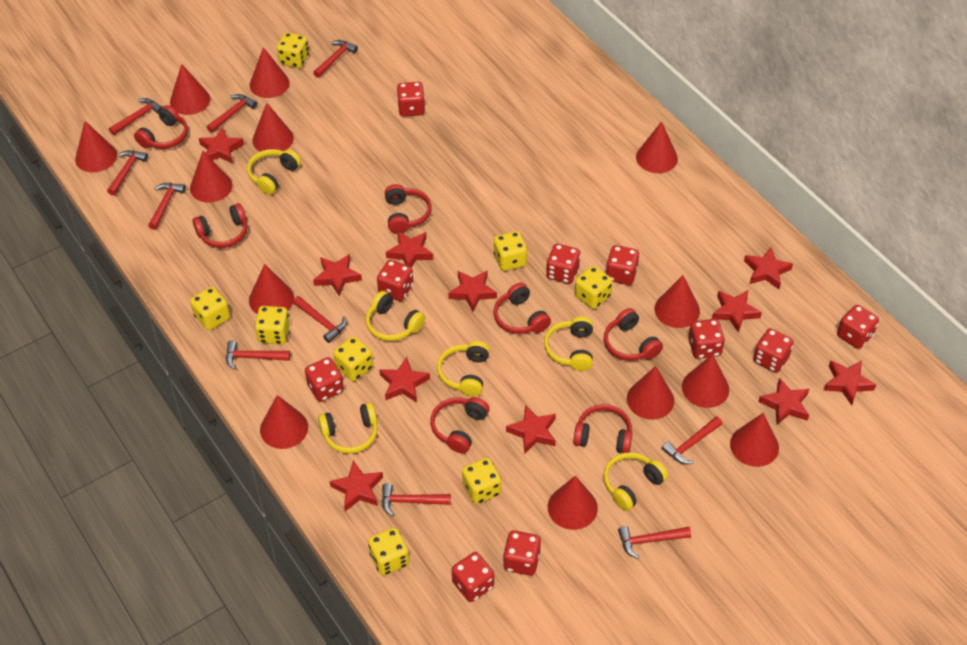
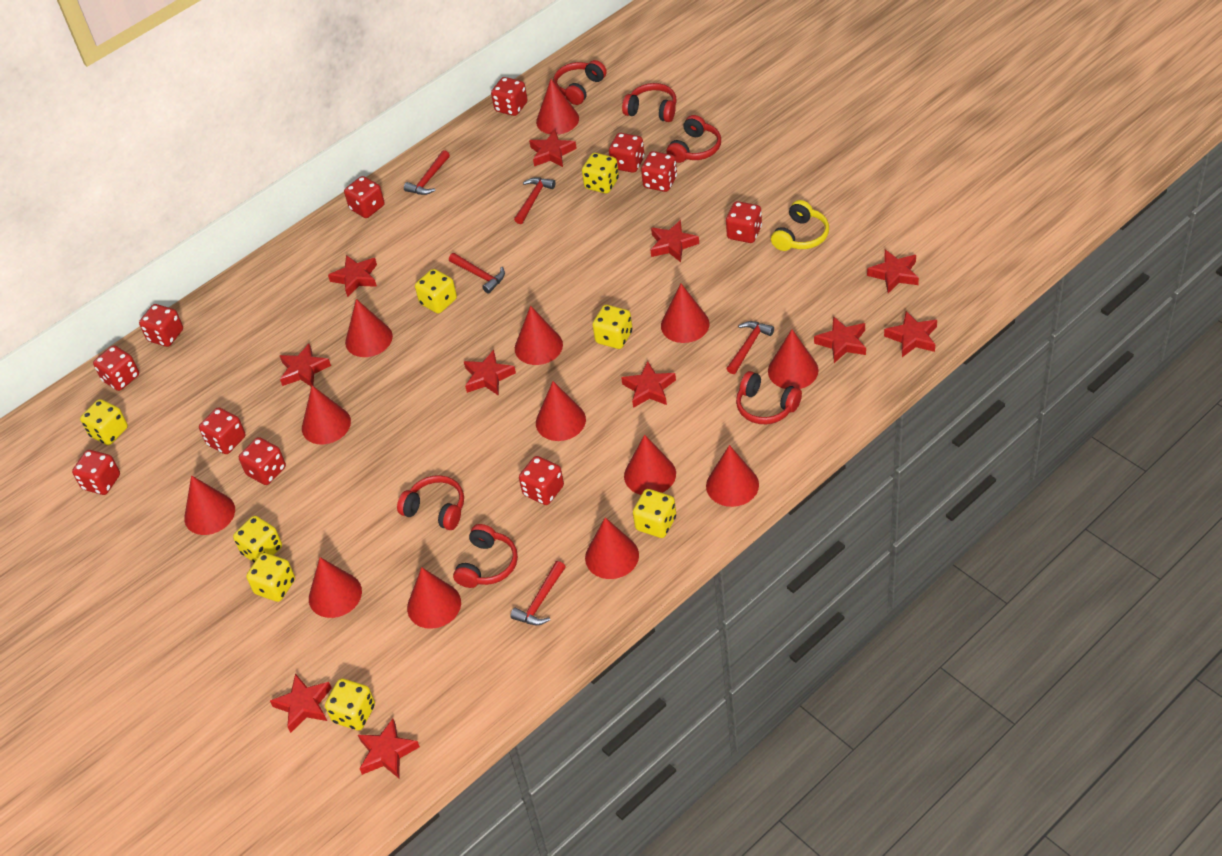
red dice: 10 -> 11
red hammer: 10 -> 5
red headphones: 7 -> 6
yellow headphones: 6 -> 1

